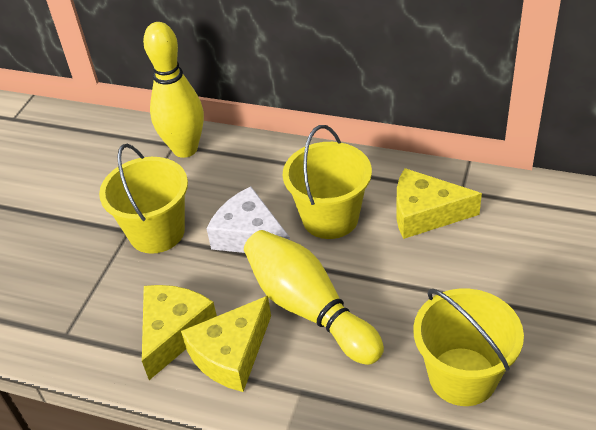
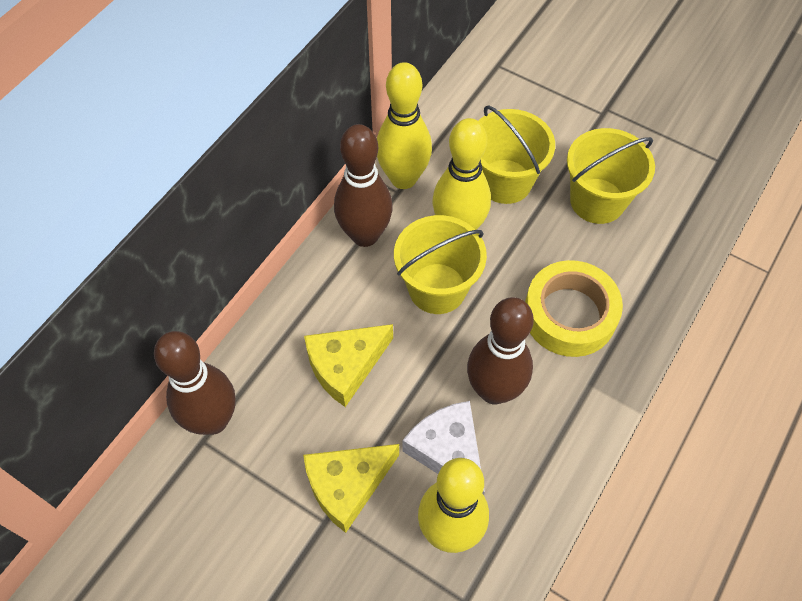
brown bowling pin: 0 -> 3
yellow bowling pin: 2 -> 3
yellow cheese: 3 -> 2
yellow tape: 0 -> 1

